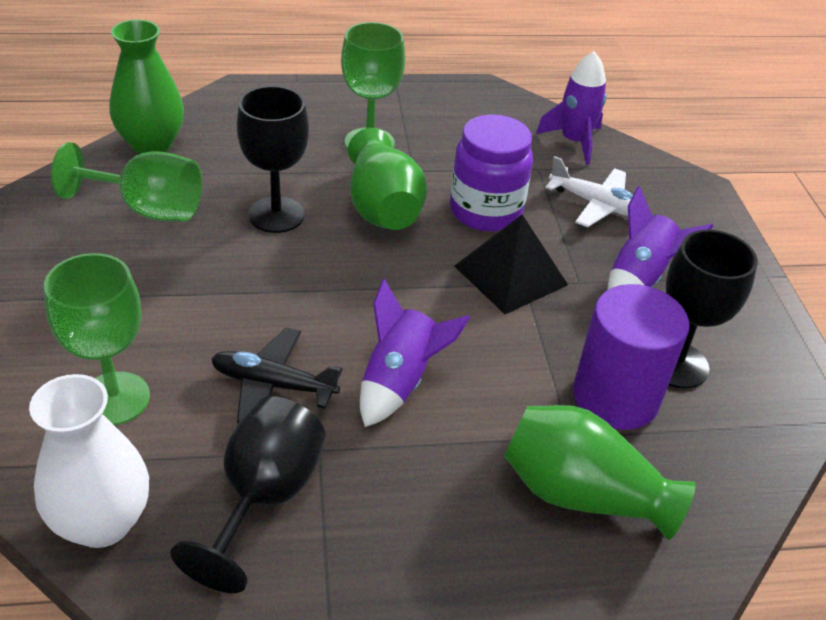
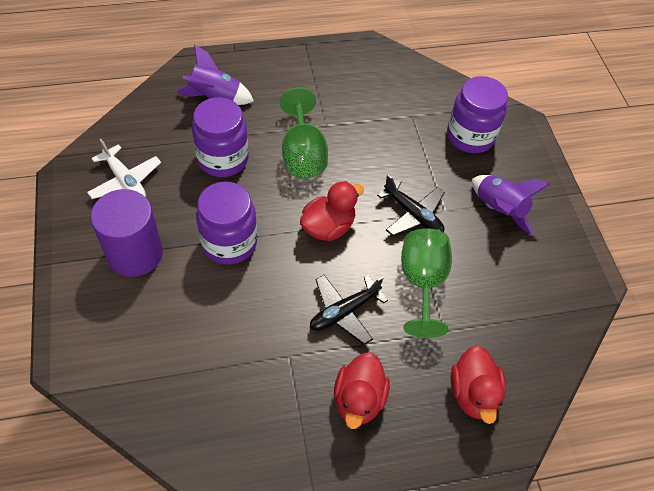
black goblet: 3 -> 0
black plane: 1 -> 2
black pyramid: 1 -> 0
green goblet: 3 -> 2
green vase: 3 -> 0
purple jar: 1 -> 3
purple rocket: 3 -> 2
red duck: 0 -> 3
white vase: 1 -> 0

